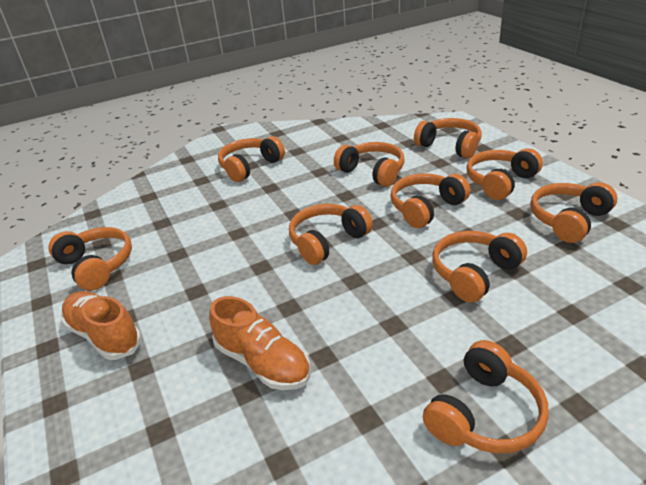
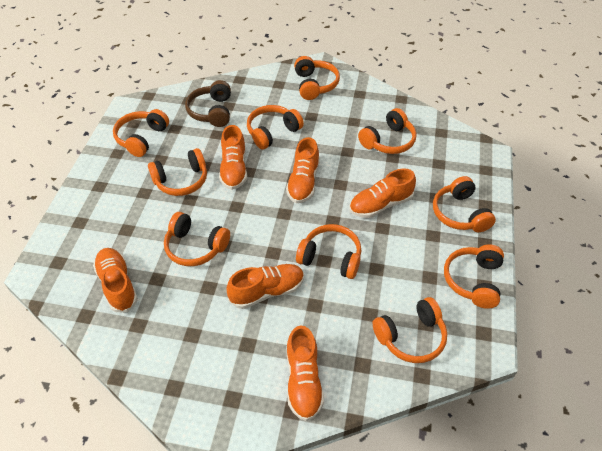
brown headphones: 0 -> 1
orange shoe: 2 -> 6

